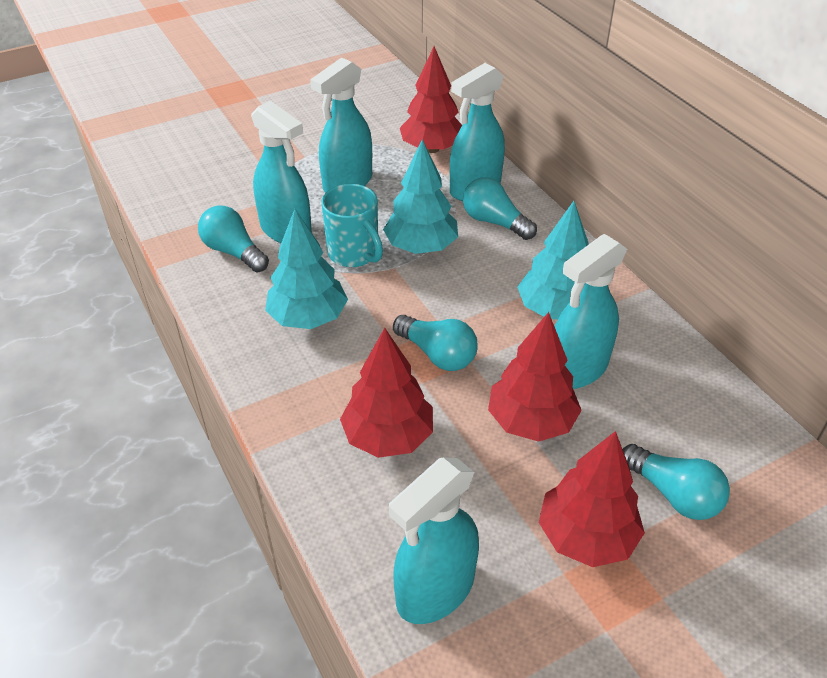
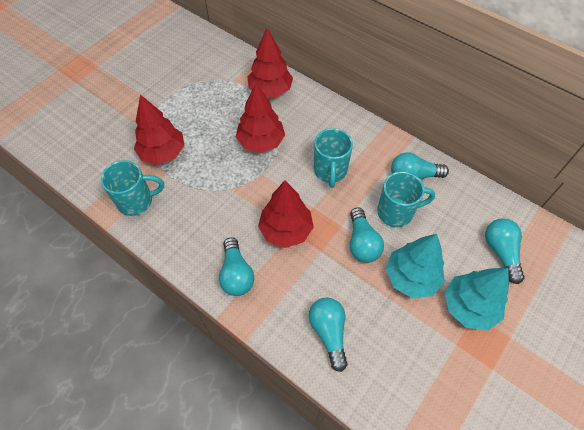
turquoise light bulb: 4 -> 5
turquoise mug: 1 -> 3
turquoise spray bottle: 5 -> 0
turquoise tree: 3 -> 2

